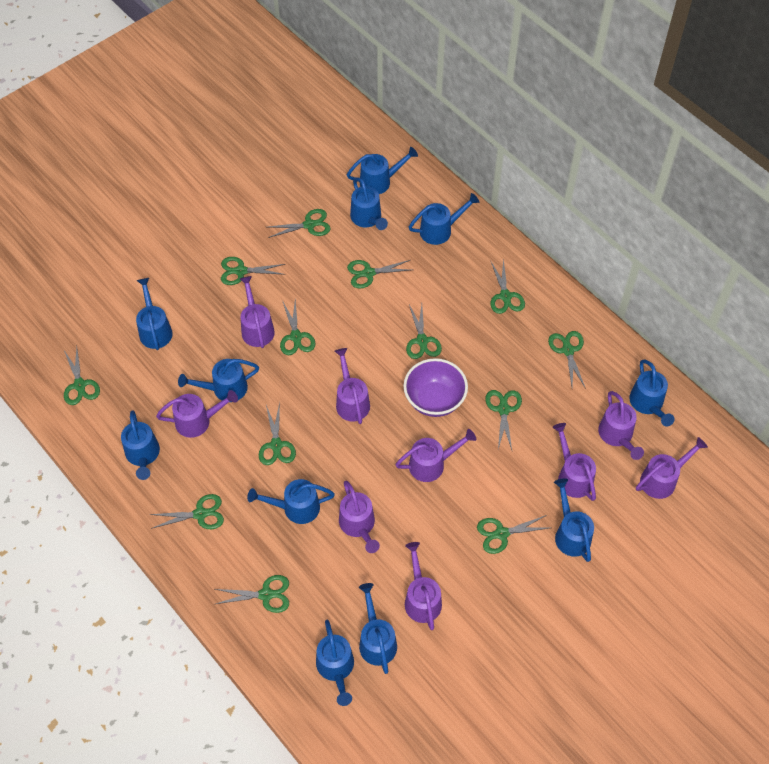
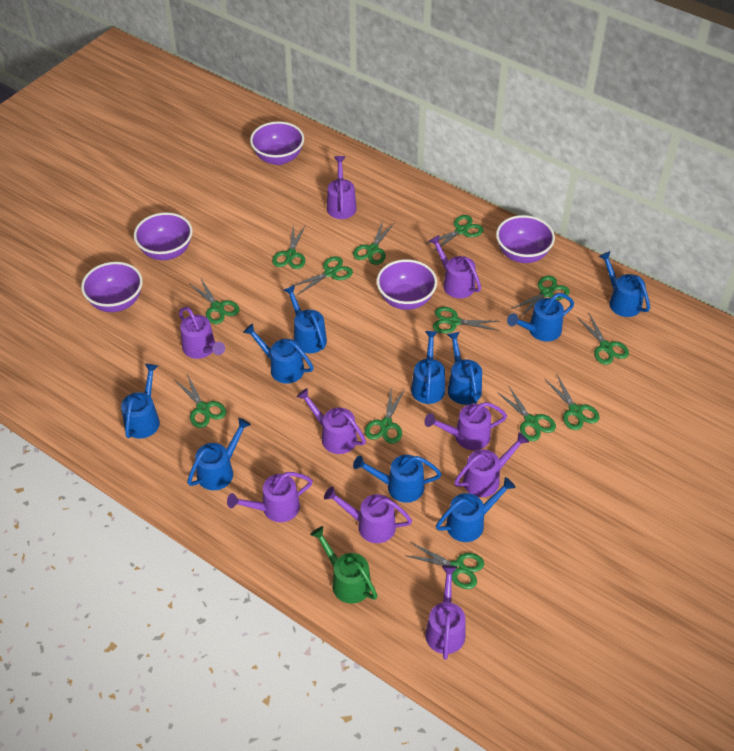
blue watering can: 11 -> 10
green watering can: 0 -> 1
purple bowl: 1 -> 5

